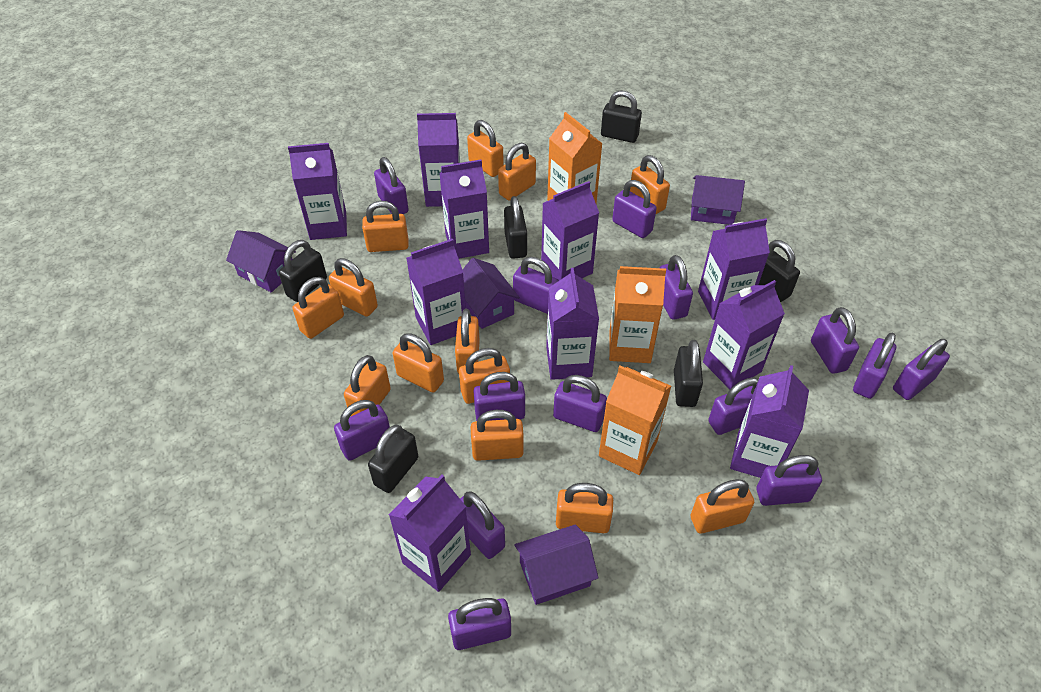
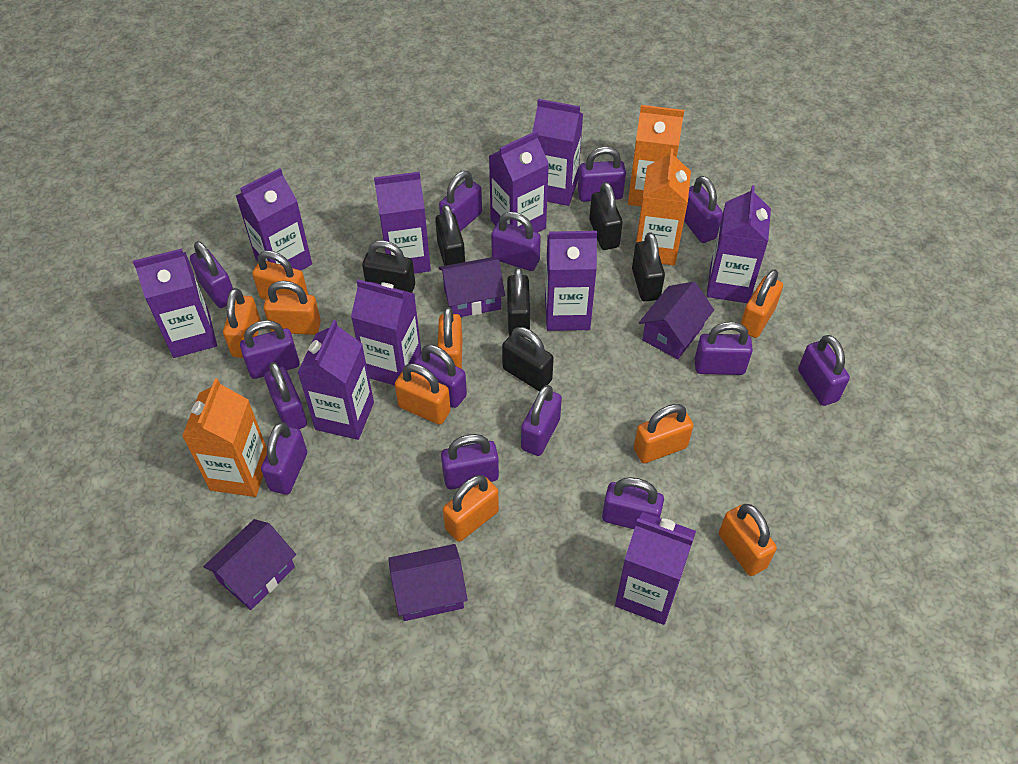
orange padlock: 13 -> 9

